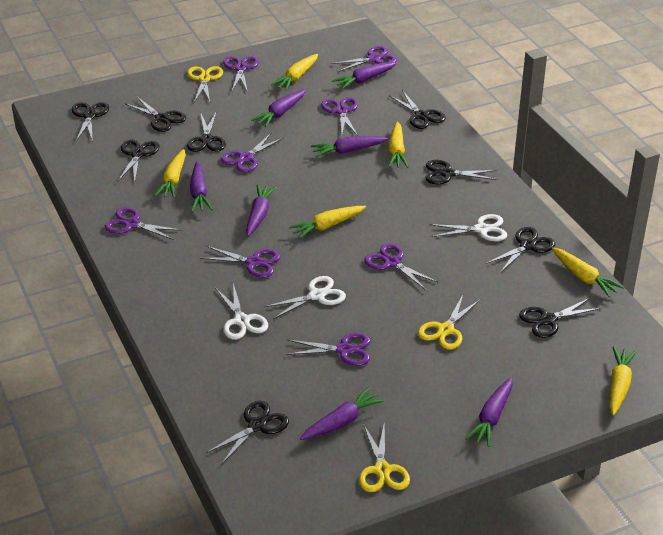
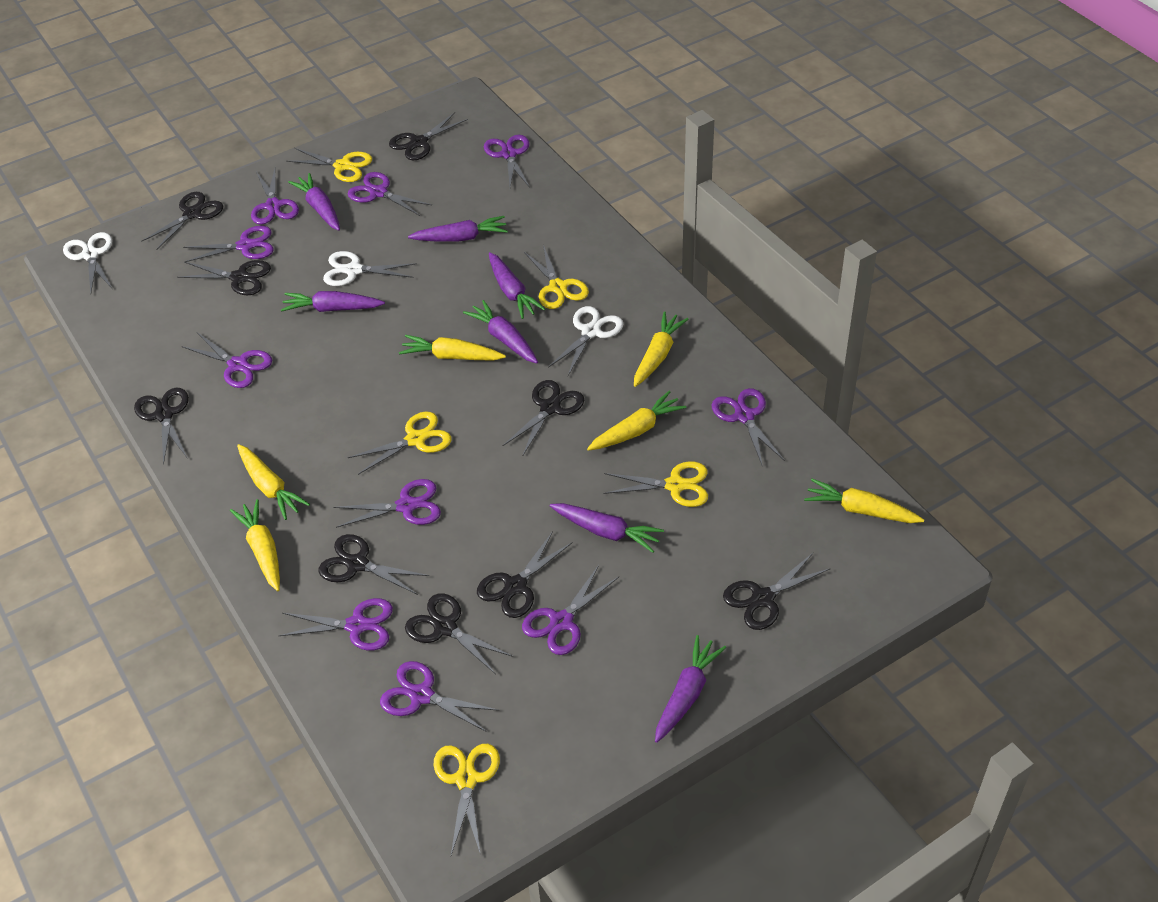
purple scissors: 8 -> 10
yellow scissors: 3 -> 5

